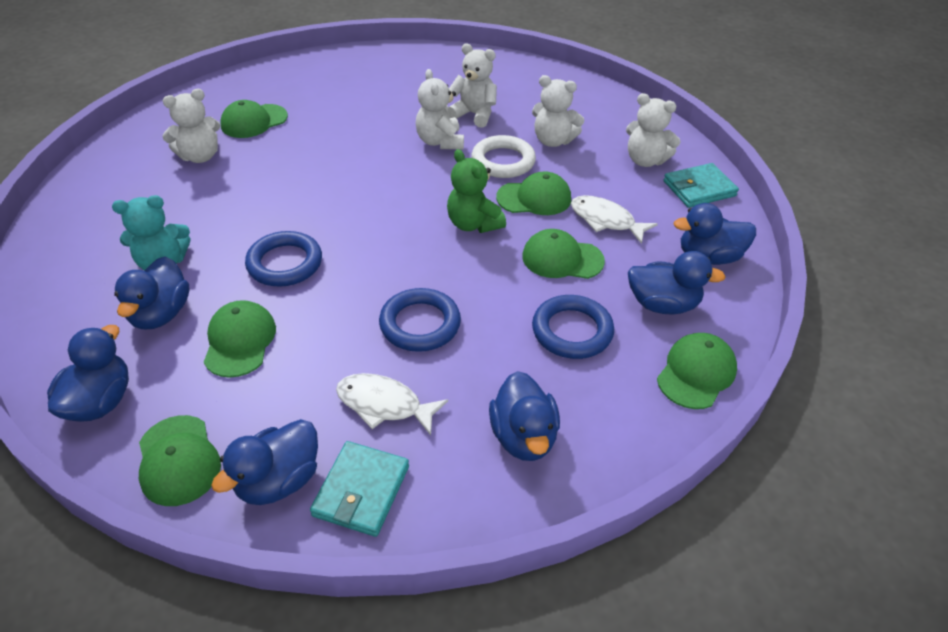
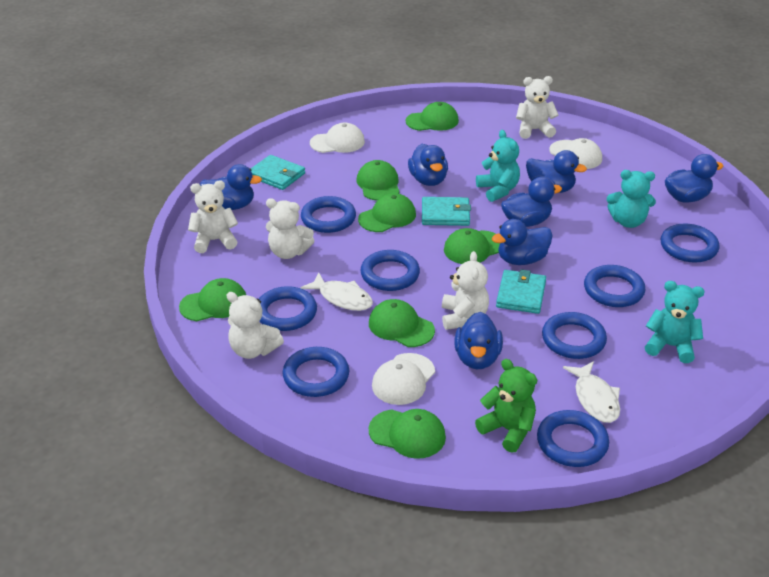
blue duck: 6 -> 7
blue ring: 3 -> 8
green cap: 6 -> 7
turquoise teddy bear: 1 -> 3
turquoise wallet: 2 -> 3
white cap: 0 -> 3
white ring: 1 -> 0

